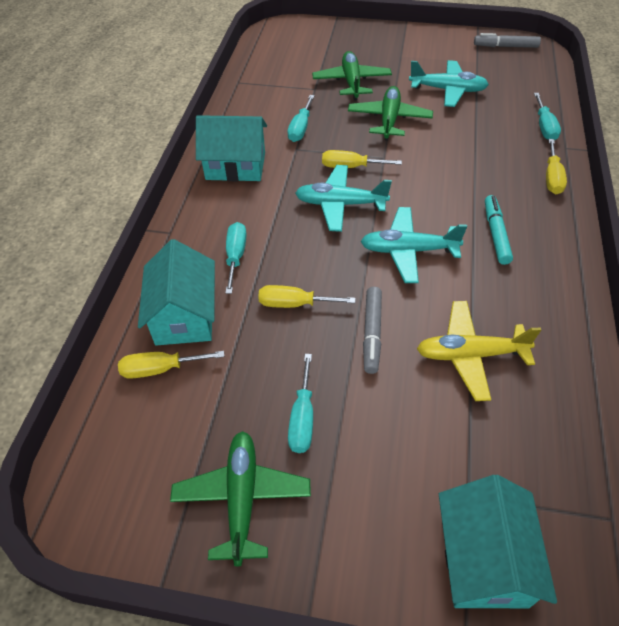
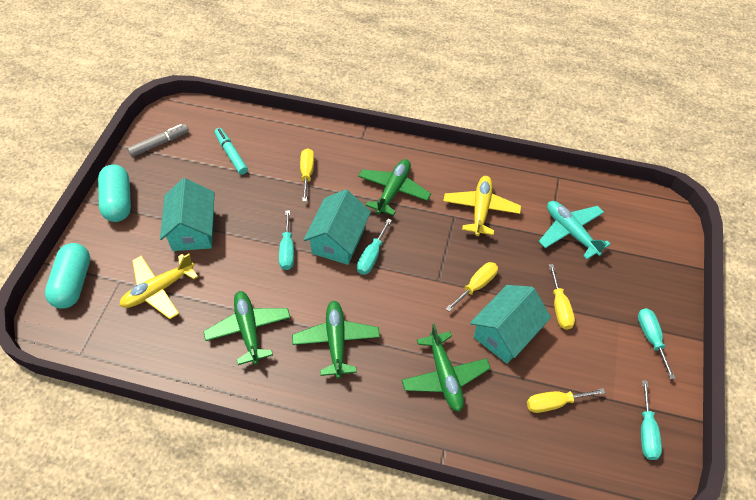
green plane: 3 -> 4
grey marker: 2 -> 1
turquoise capsule: 0 -> 2
turquoise plane: 3 -> 1
yellow plane: 1 -> 2

